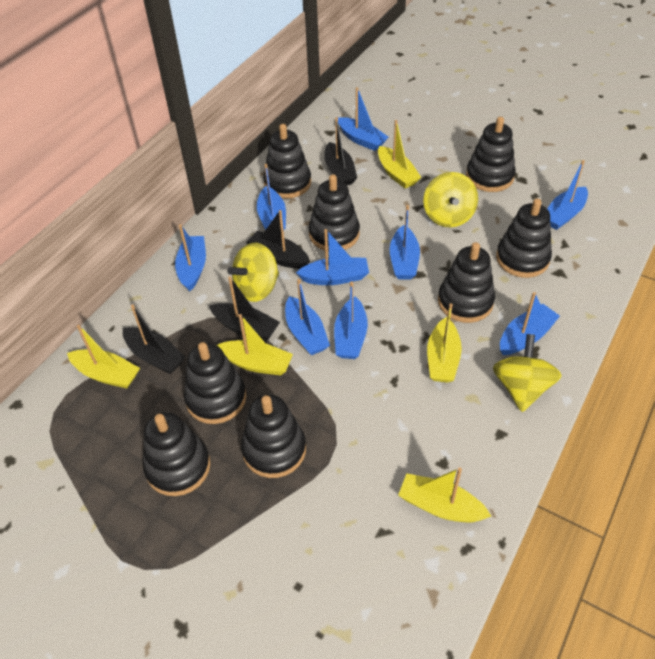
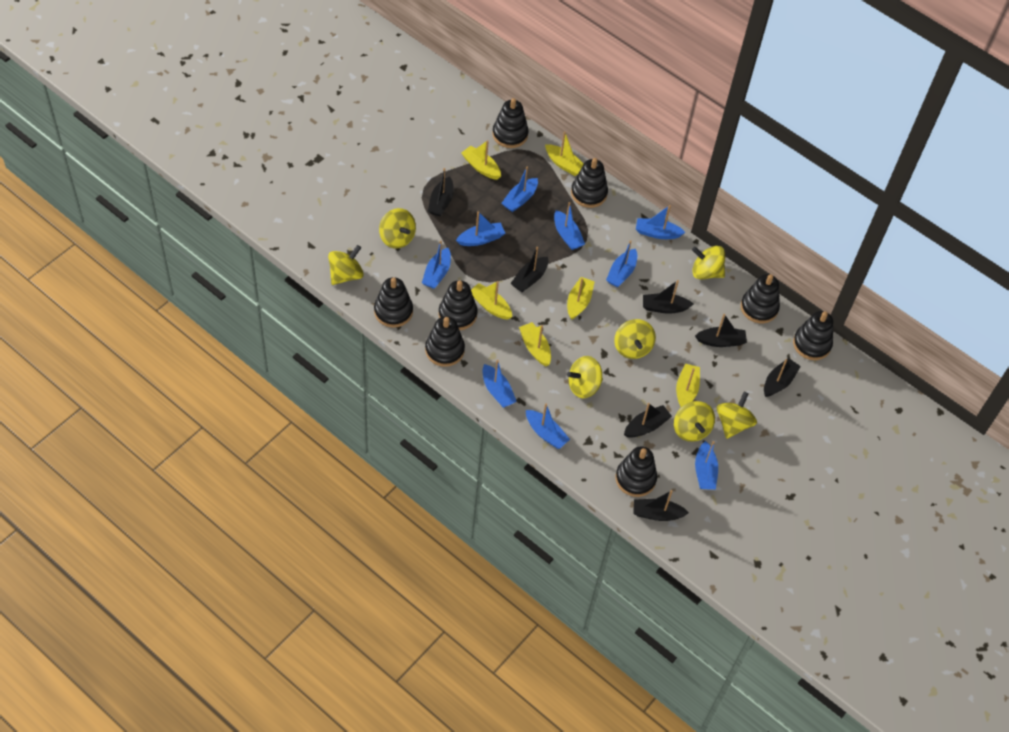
black boat: 4 -> 7
yellow boat: 5 -> 6
yellow spinning top: 3 -> 7

